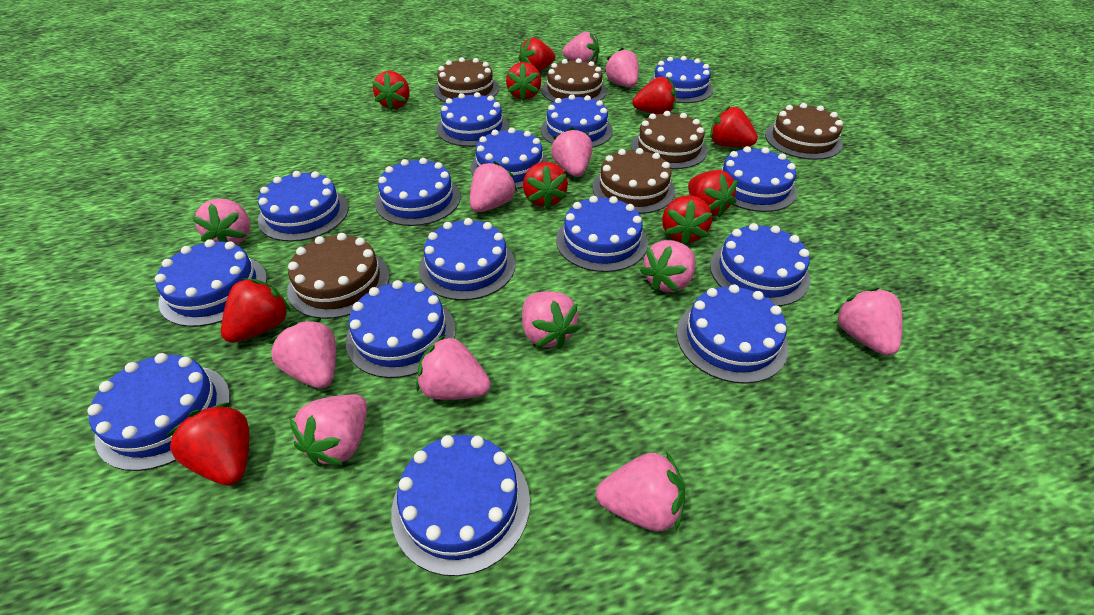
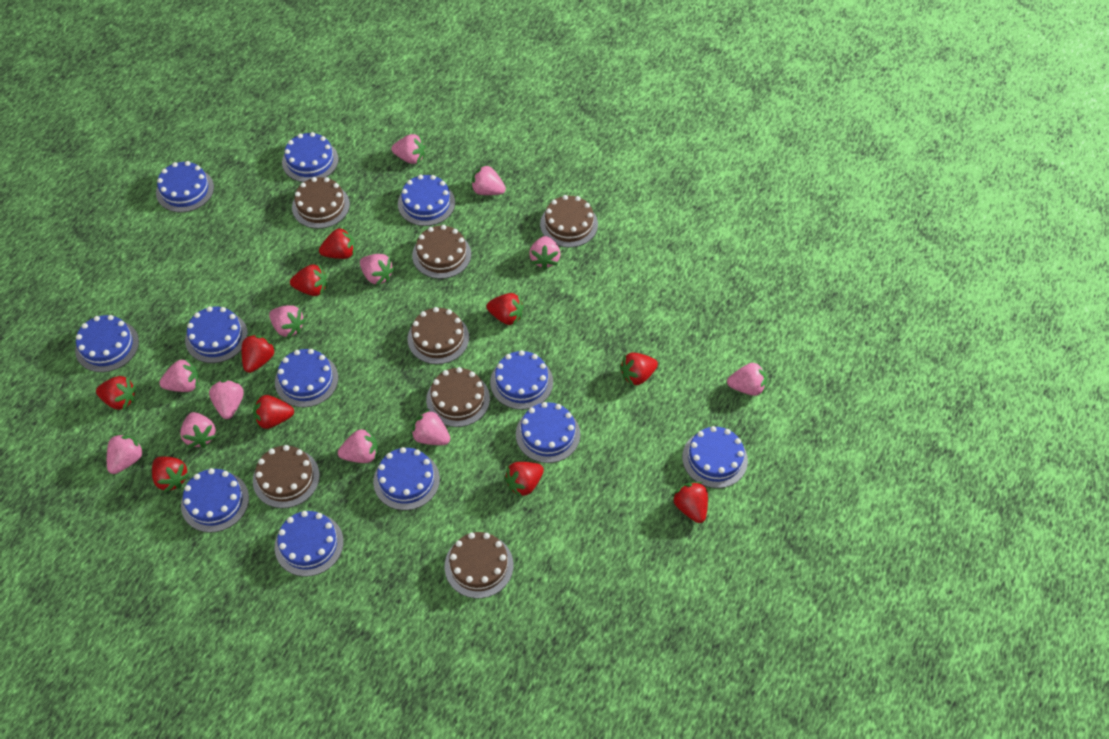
blue cake: 15 -> 12
brown cake: 6 -> 7

